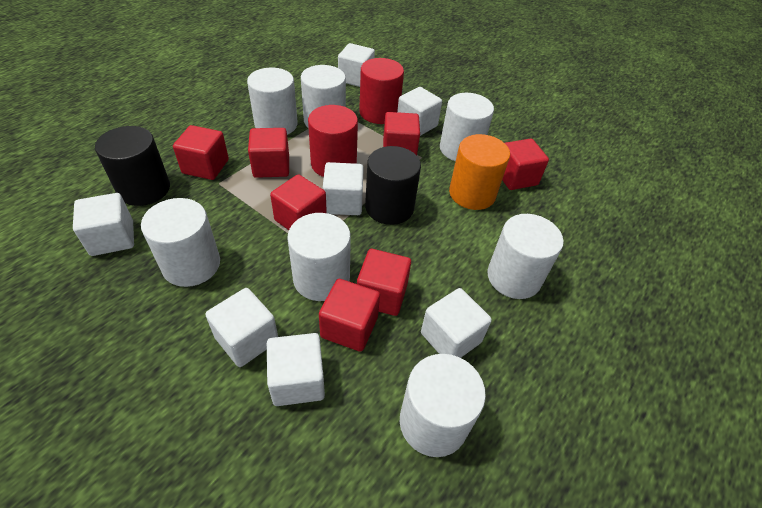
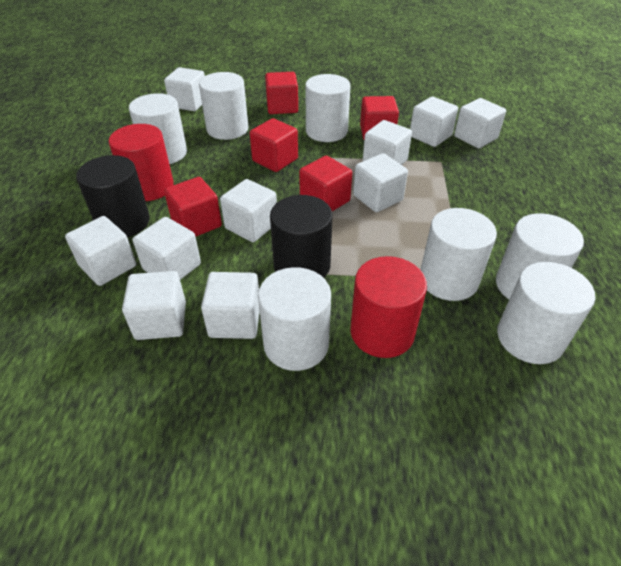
orange cylinder: 1 -> 0
red cube: 7 -> 5
white cube: 7 -> 10

